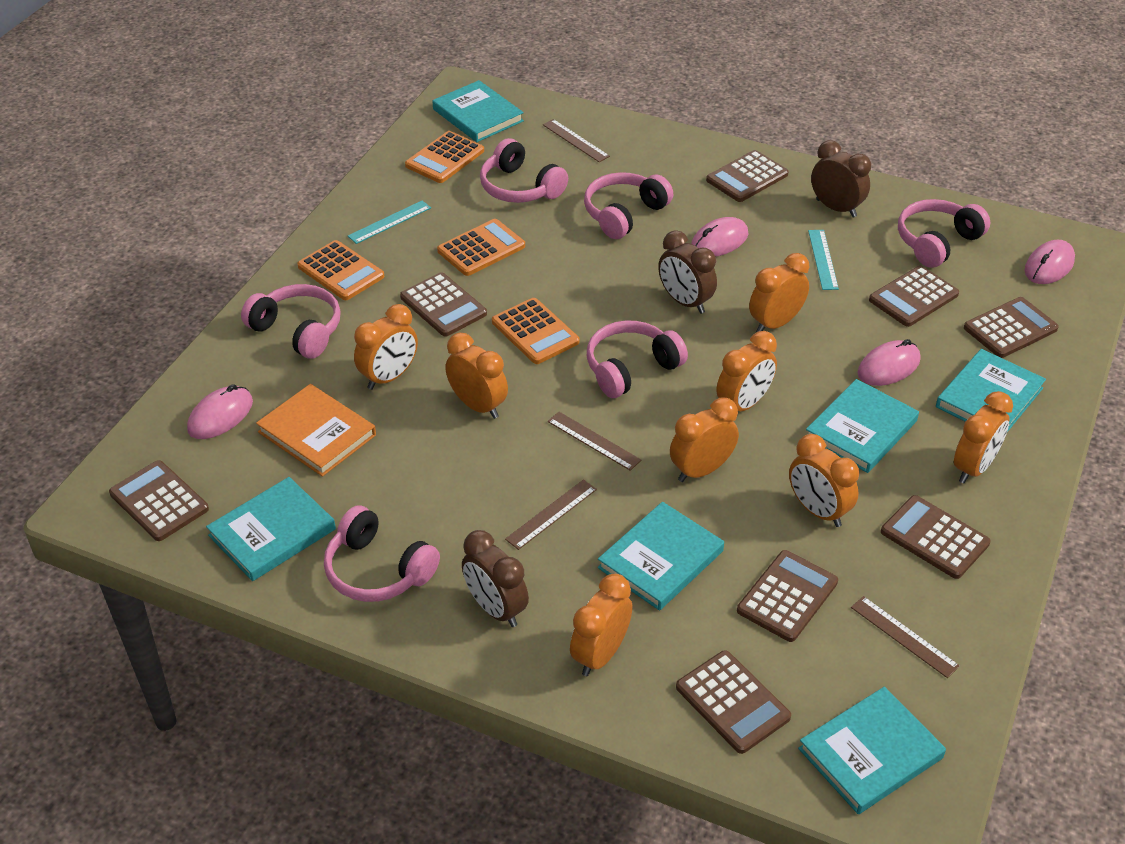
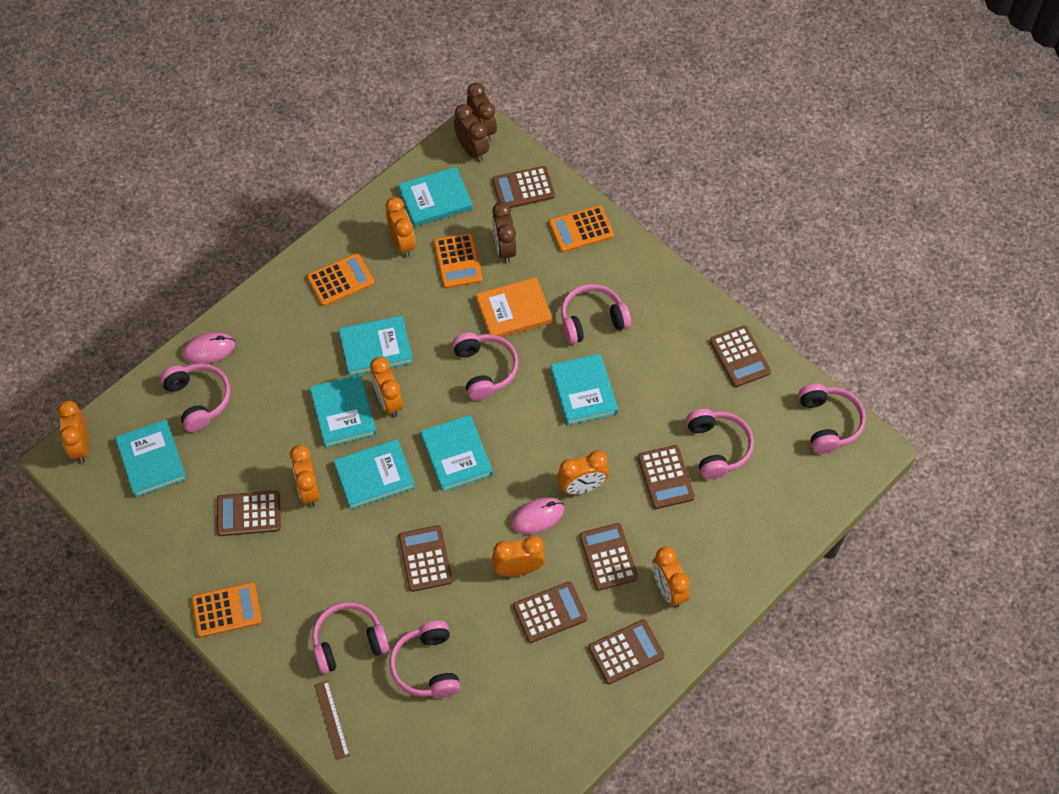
brown ruler: 4 -> 1
orange clock: 8 -> 7
pink headphones: 6 -> 7
pink mouse: 4 -> 2
turquoise book: 6 -> 7
turquoise ruler: 2 -> 0

